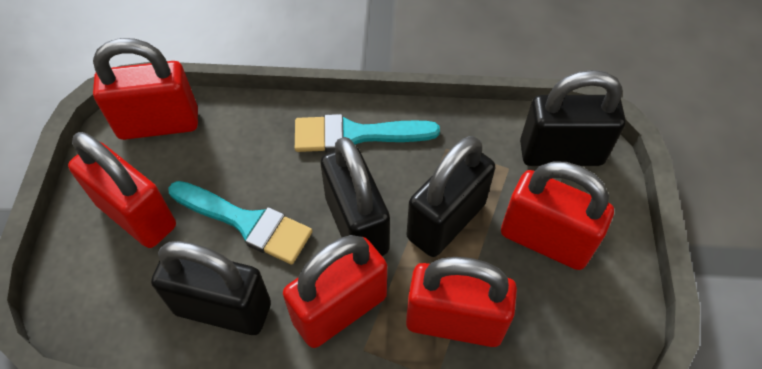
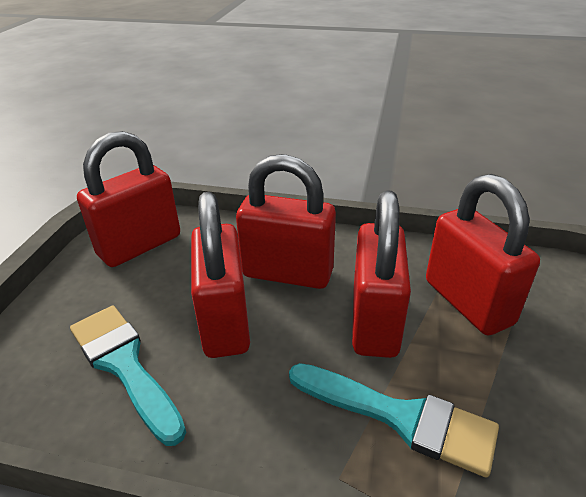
black padlock: 4 -> 0

